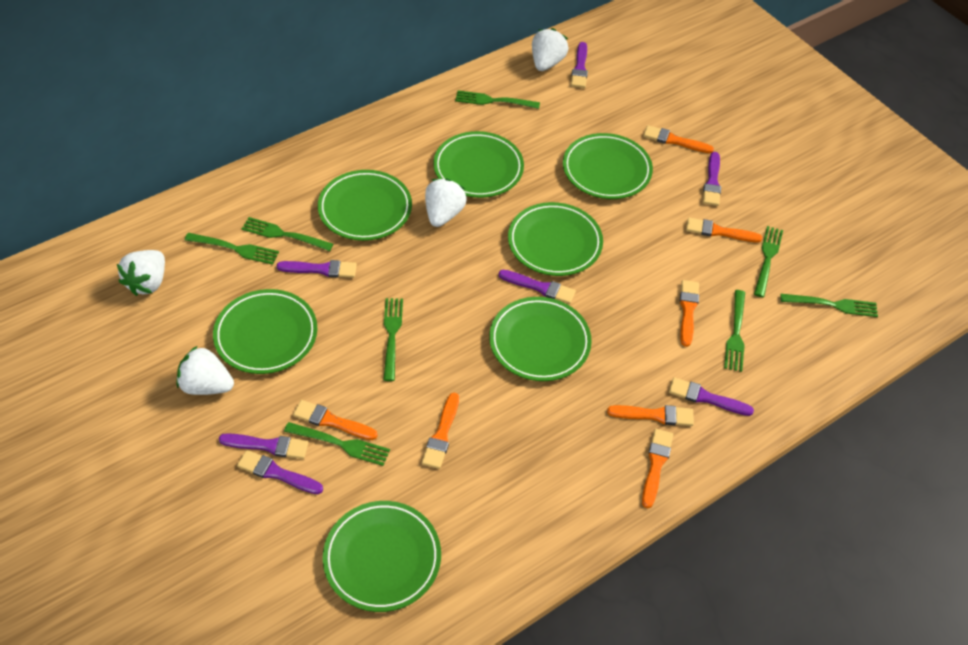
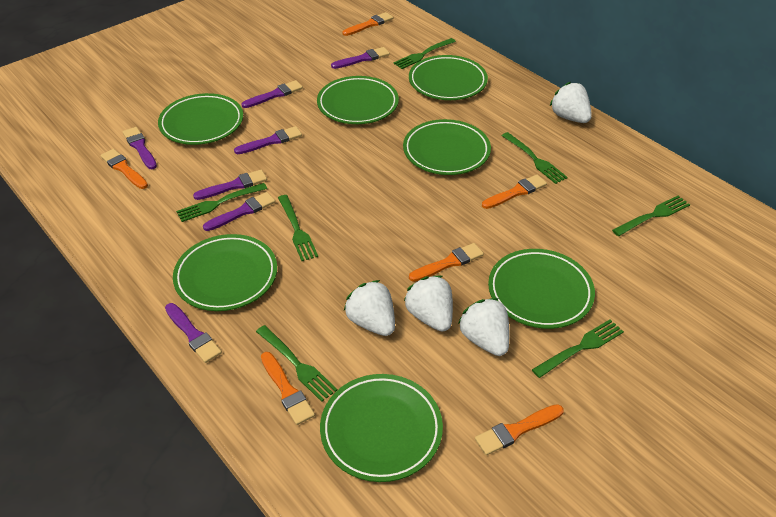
green fork: 8 -> 7
orange brush: 7 -> 6

